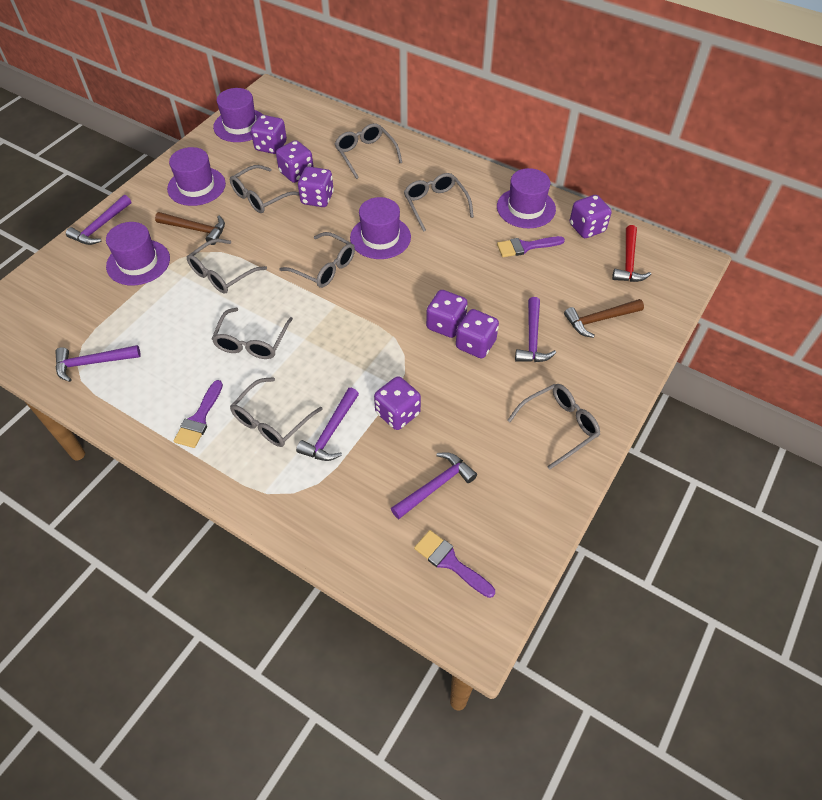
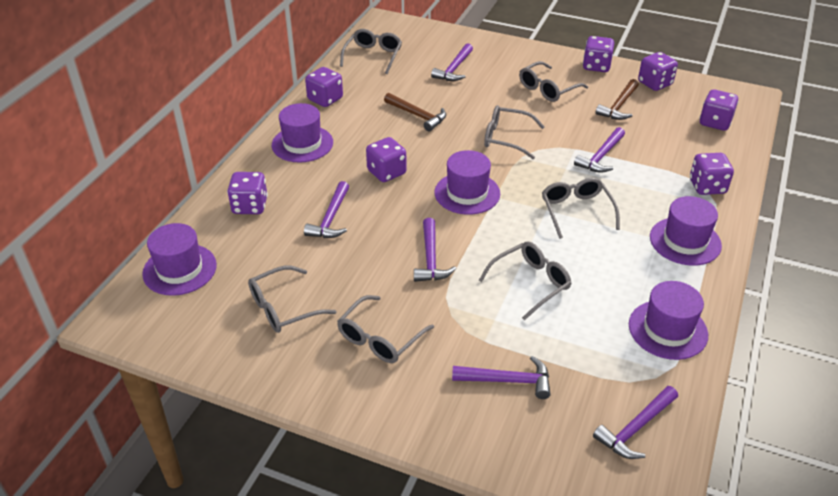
grey glasses: 8 -> 7
purple brush: 3 -> 0
purple hammer: 5 -> 6
red hammer: 1 -> 0

